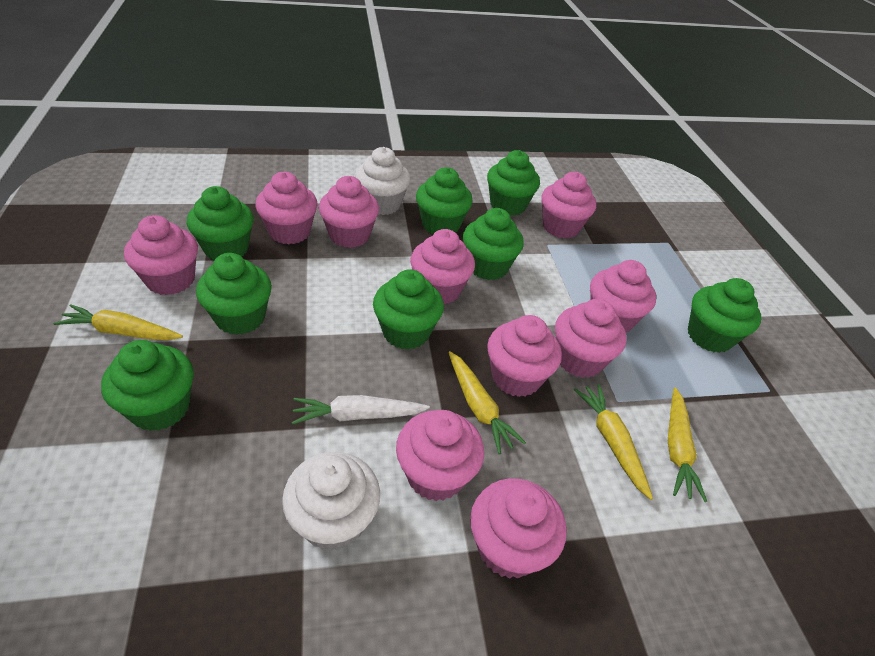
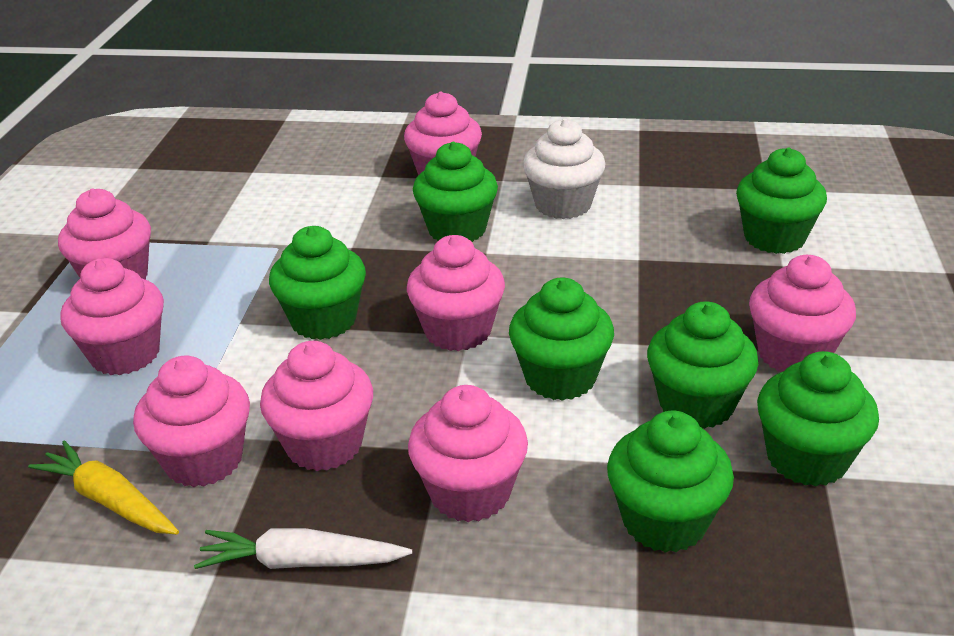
green cupcake: 8 -> 7
pink cupcake: 10 -> 8
white cupcake: 2 -> 1
yellow carrot: 4 -> 1

